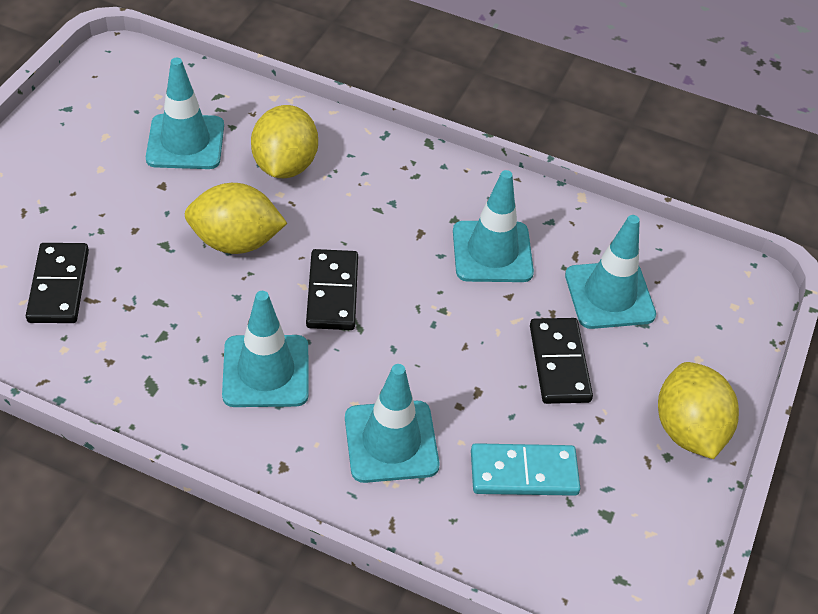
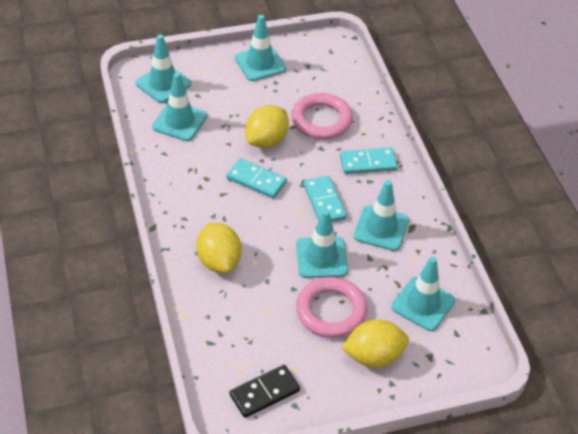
black domino: 3 -> 1
pink ring: 0 -> 2
turquoise domino: 1 -> 3
turquoise traffic cone: 5 -> 6

